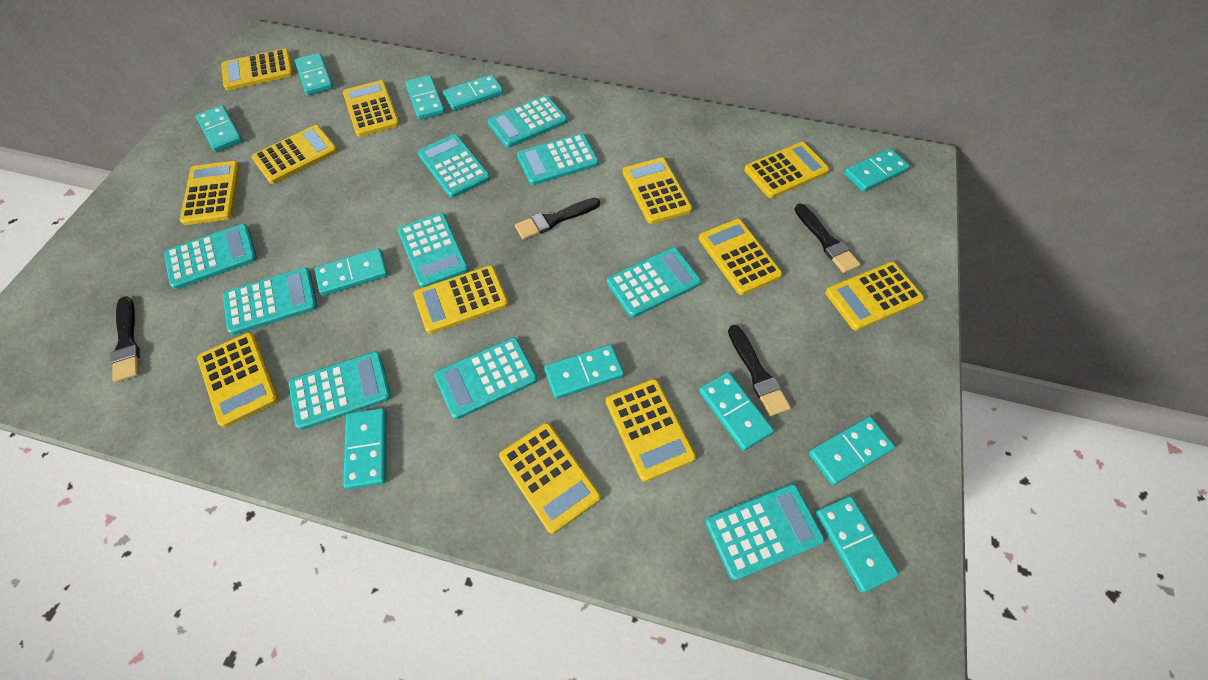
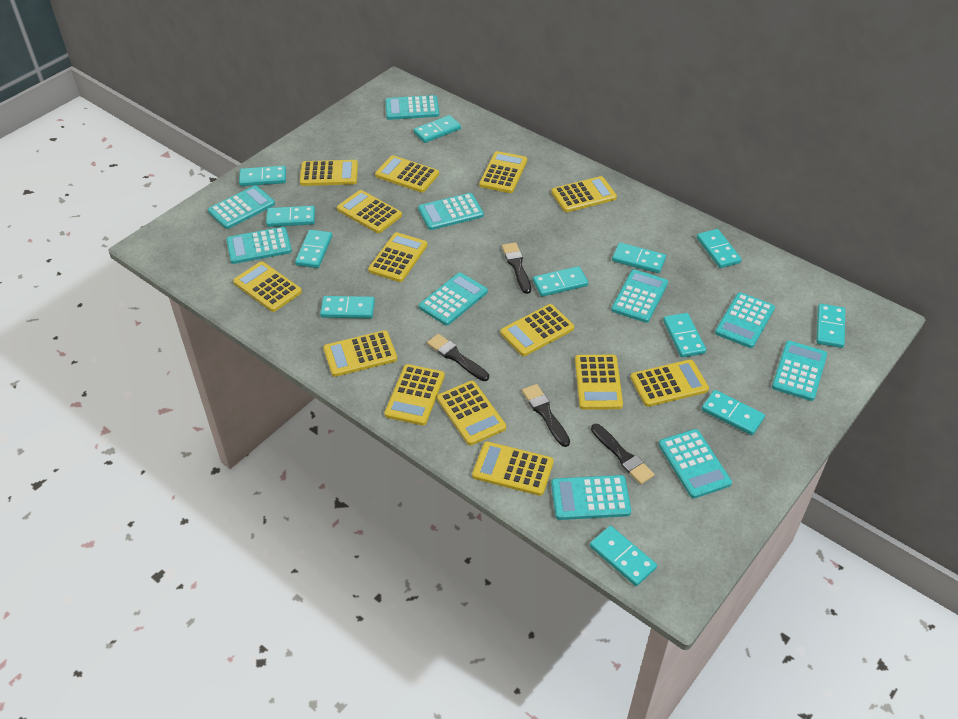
turquoise domino: 11 -> 12
yellow calculator: 12 -> 14

